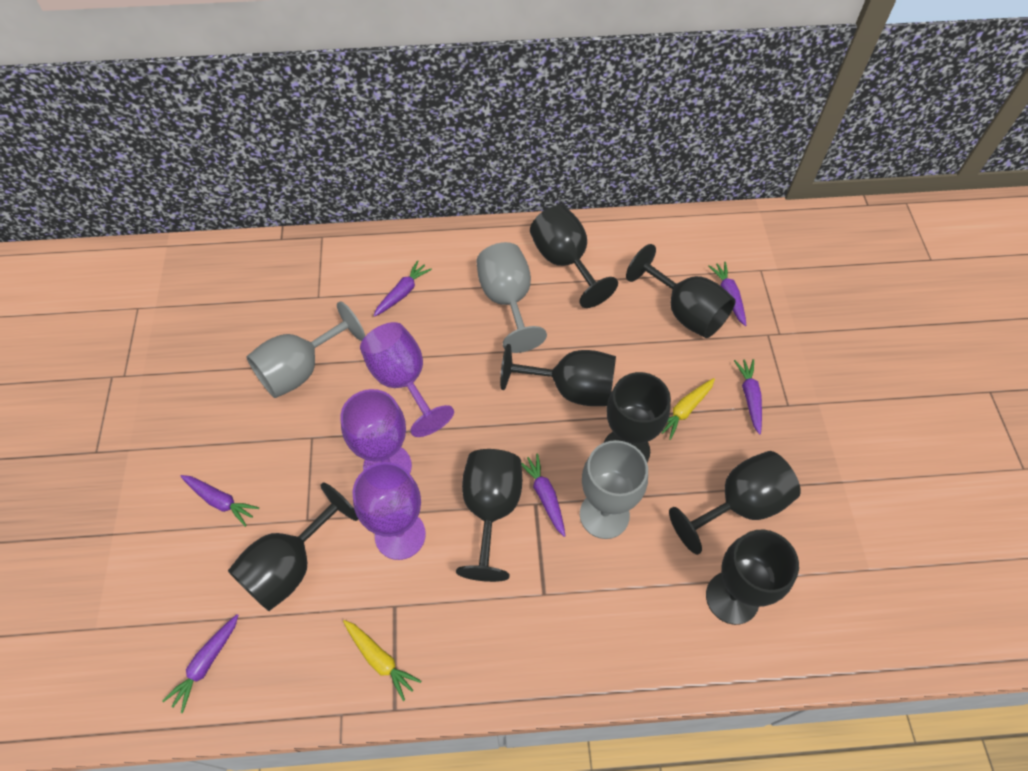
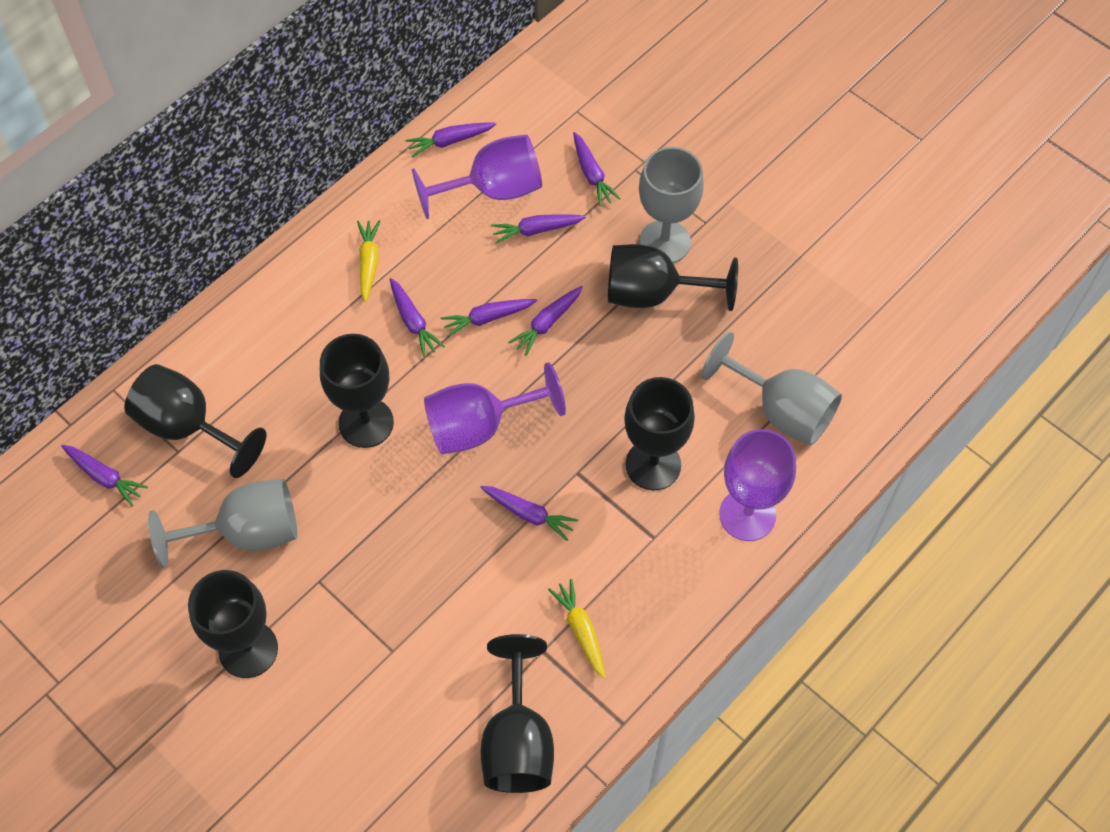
black goblet: 8 -> 6
purple carrot: 6 -> 8

